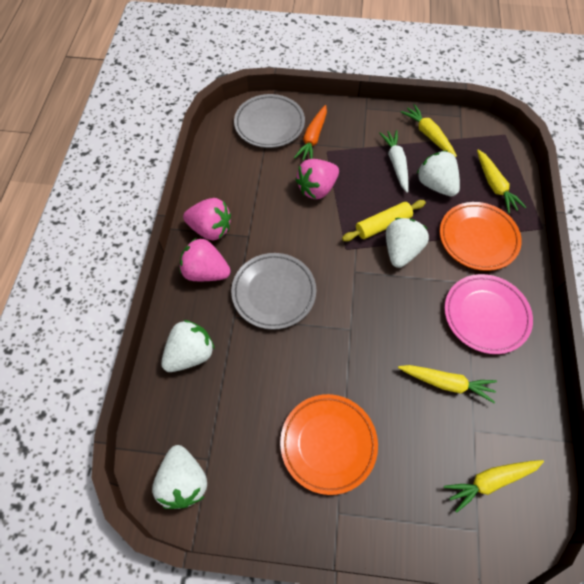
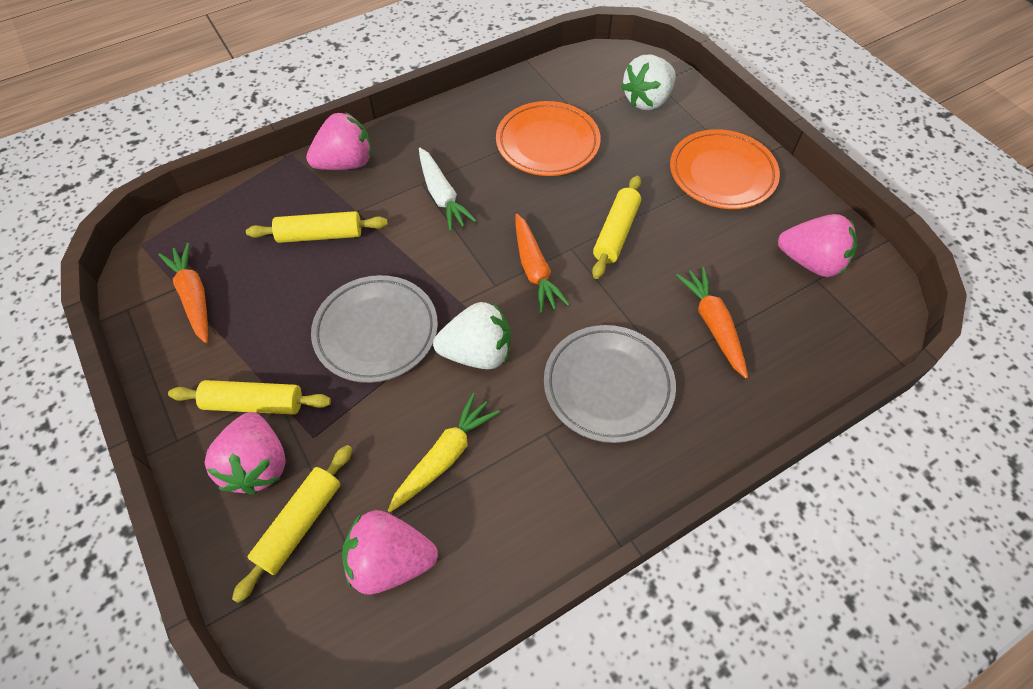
orange carrot: 1 -> 3
pink plate: 1 -> 0
pink strawberry: 3 -> 4
white strawberry: 4 -> 2
yellow carrot: 4 -> 1
yellow rolling pin: 1 -> 4

